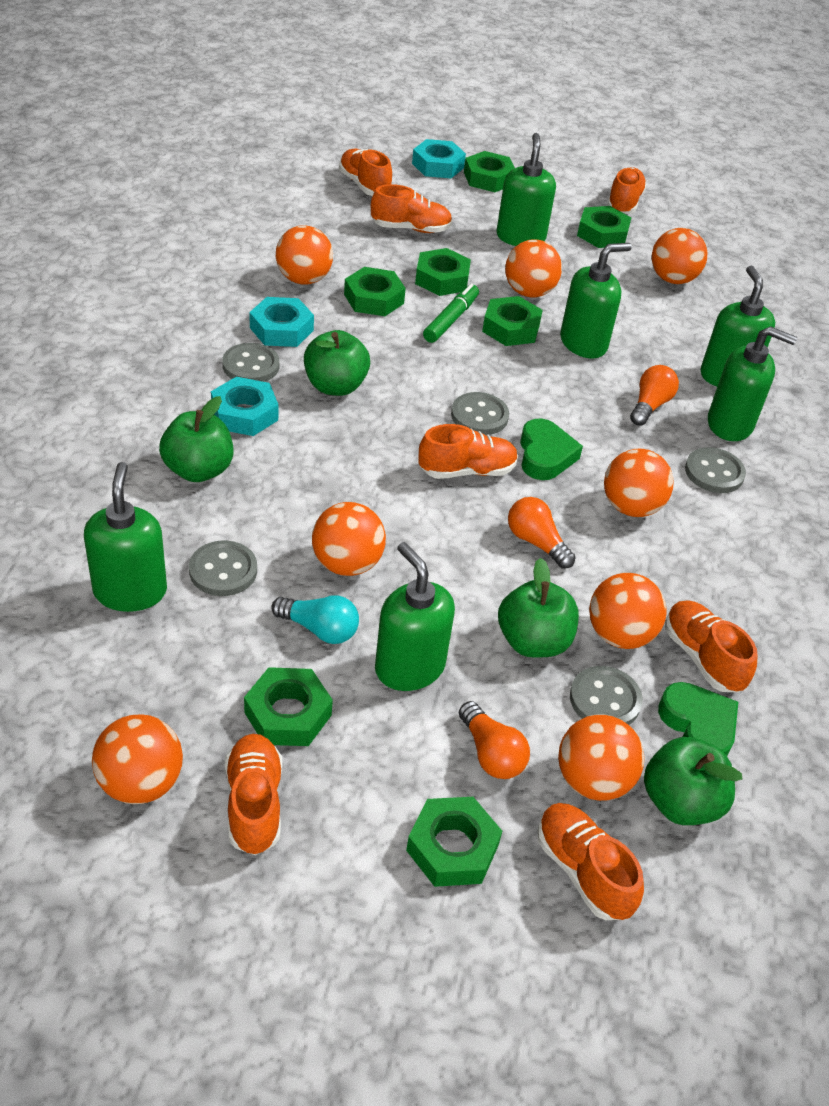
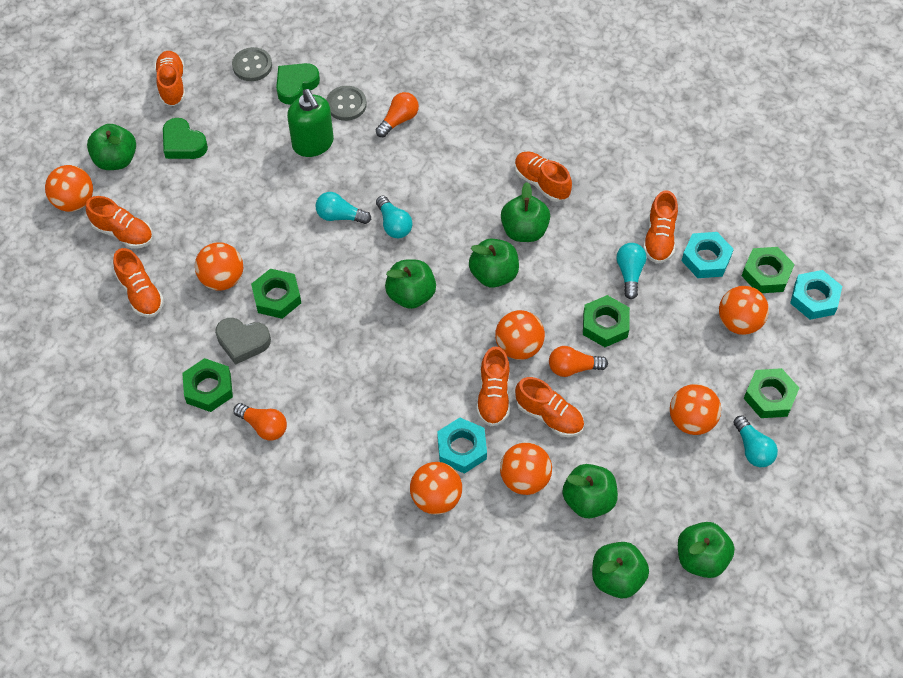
green apple: 4 -> 7
green marker: 1 -> 0
green nut: 7 -> 5
green soap dispenser: 6 -> 1
grey button: 5 -> 2
grey heart: 0 -> 1
orange ball: 8 -> 7
turquoise light bulb: 1 -> 4

